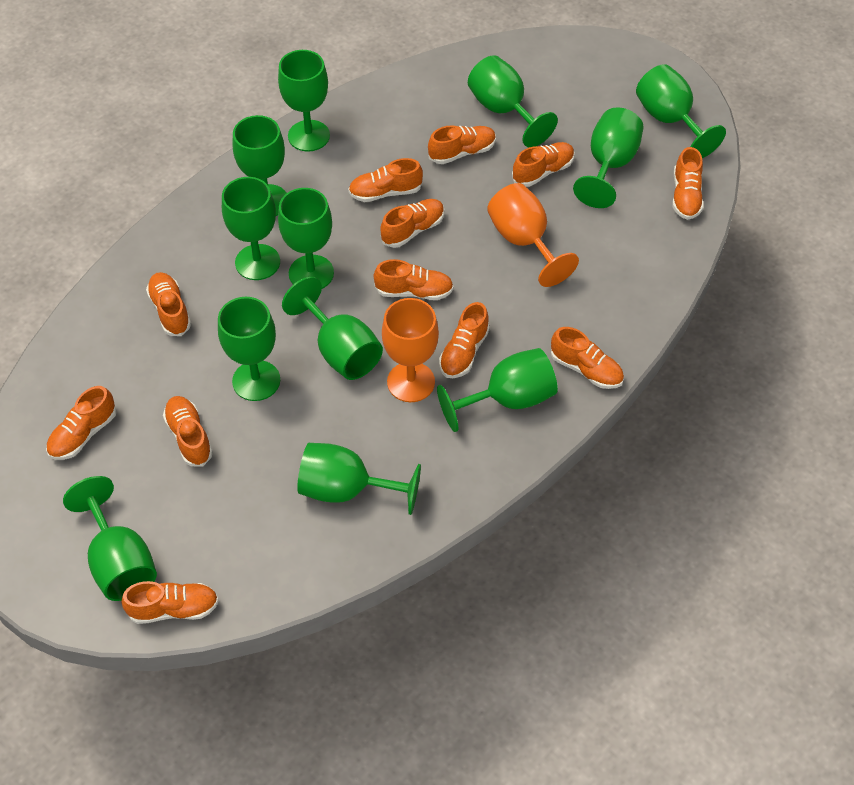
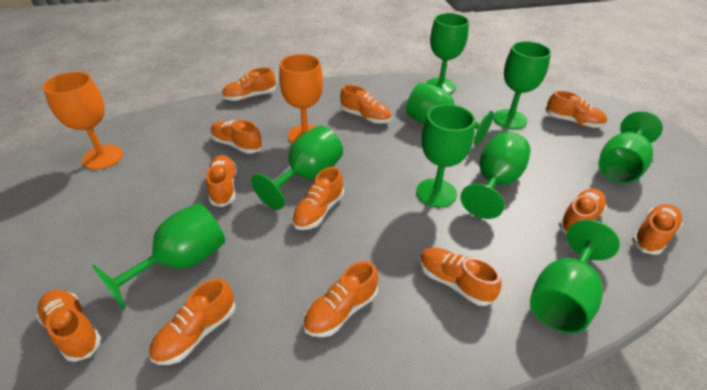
green goblet: 12 -> 9

